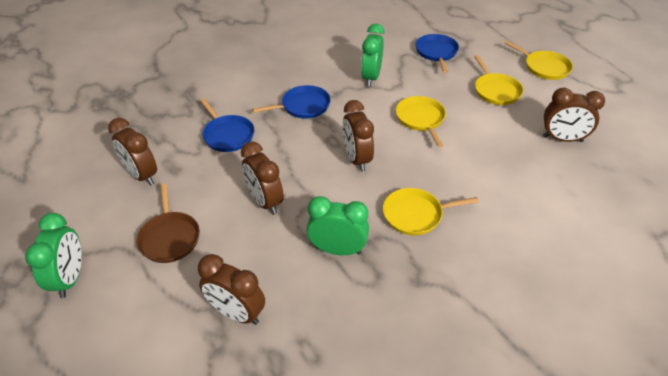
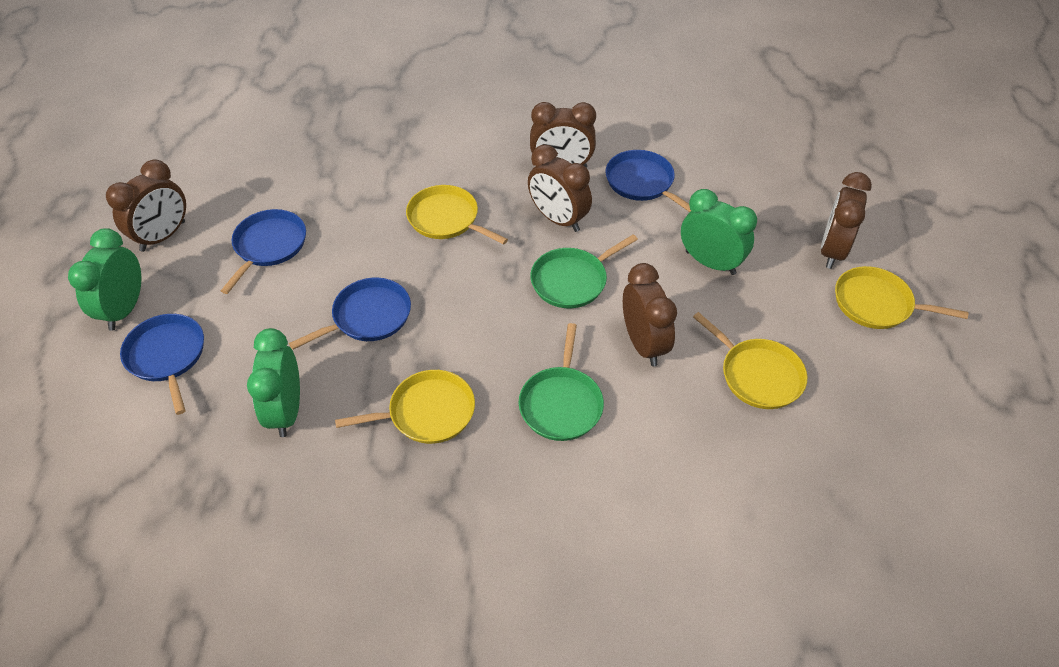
blue pan: 3 -> 4
brown pan: 1 -> 0
green pan: 0 -> 2

